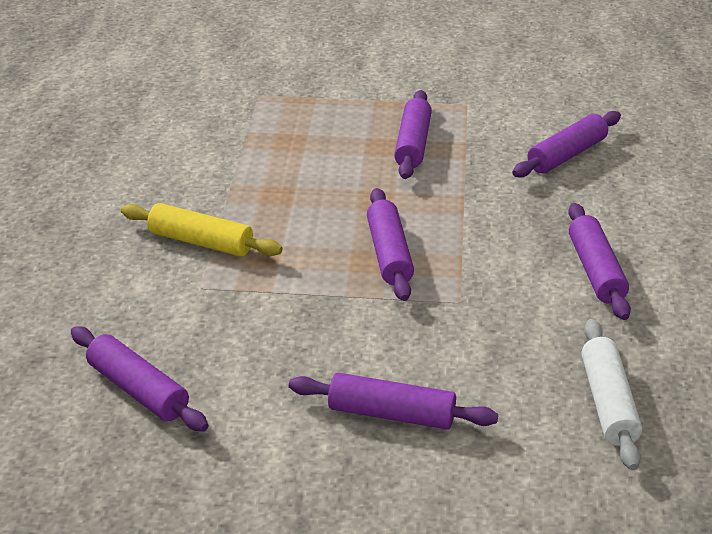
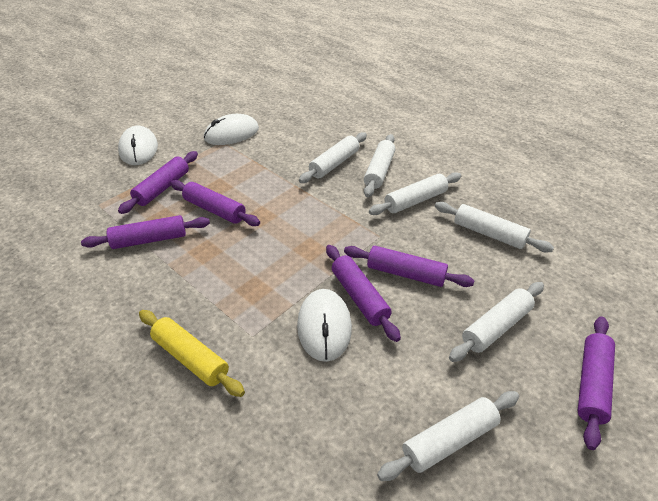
white mouse: 0 -> 3
white rolling pin: 1 -> 6

